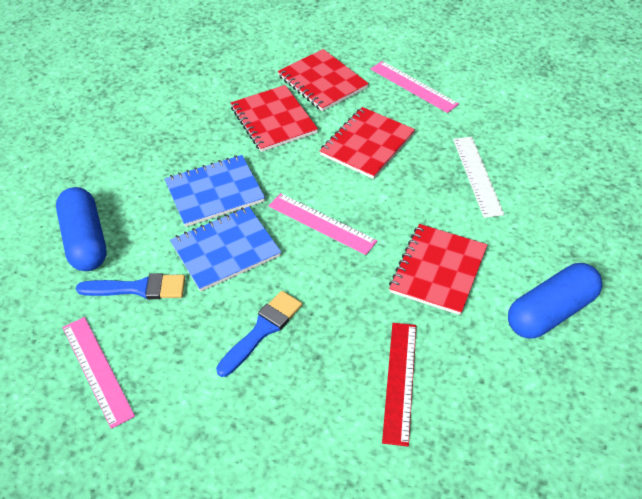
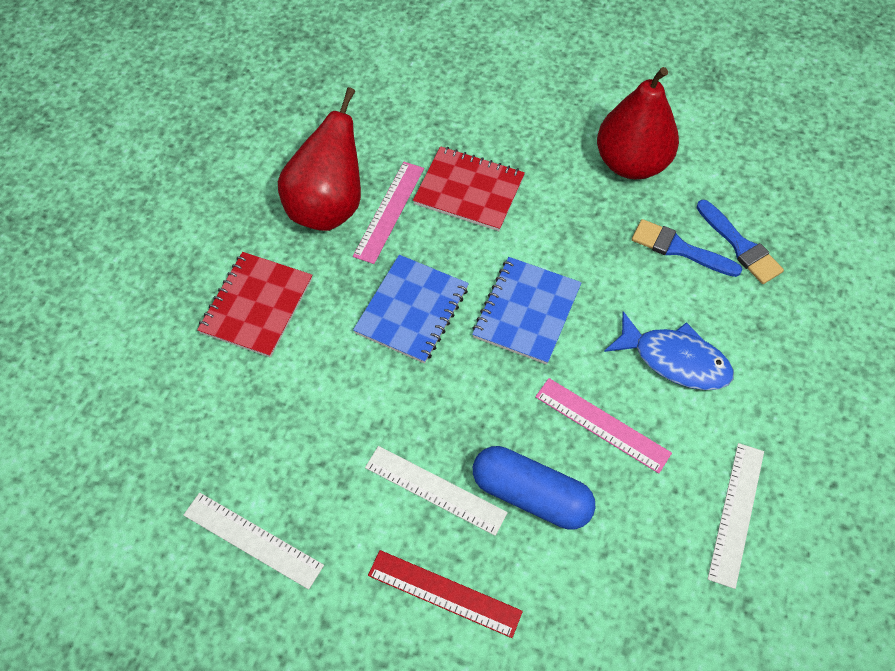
blue capsule: 2 -> 1
blue fish: 0 -> 1
pink ruler: 3 -> 2
red notebook: 4 -> 2
red pear: 0 -> 2
white ruler: 1 -> 3

